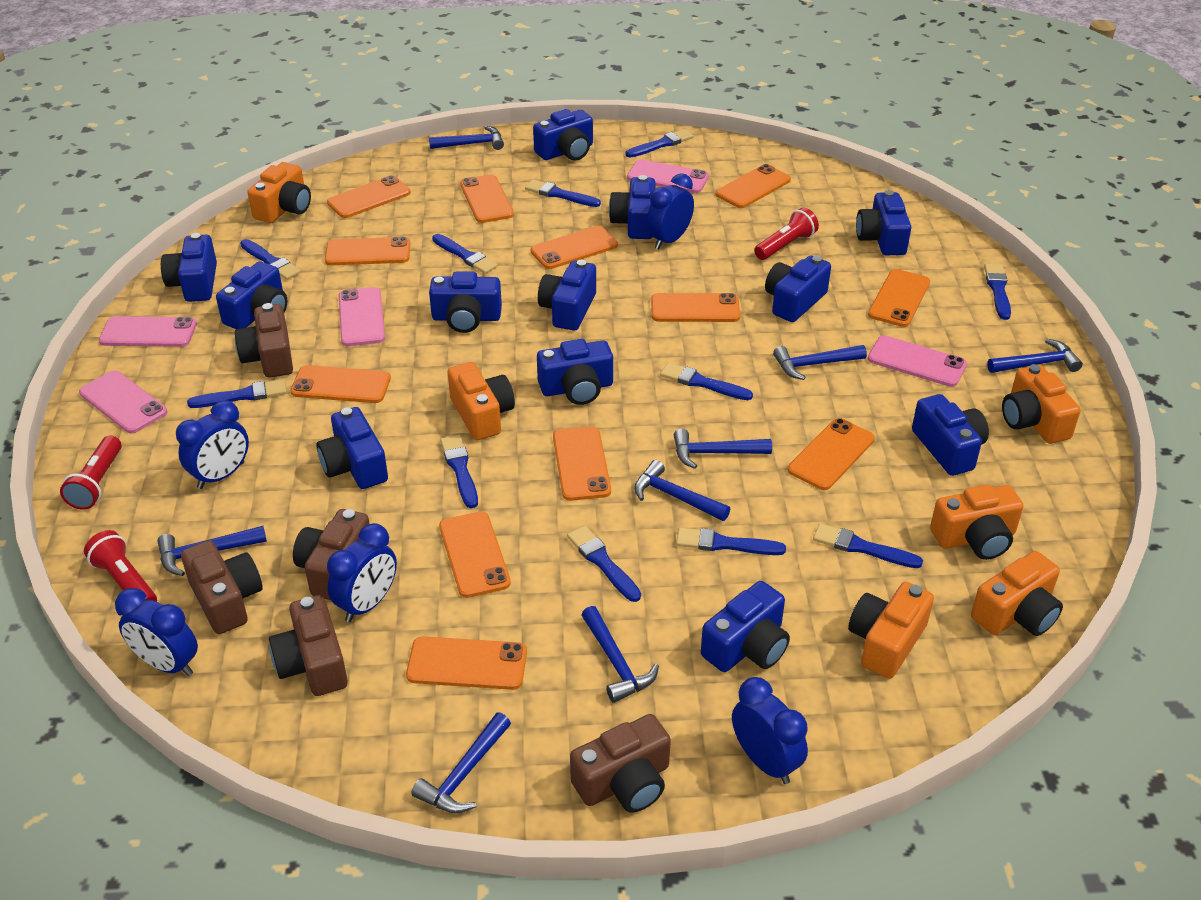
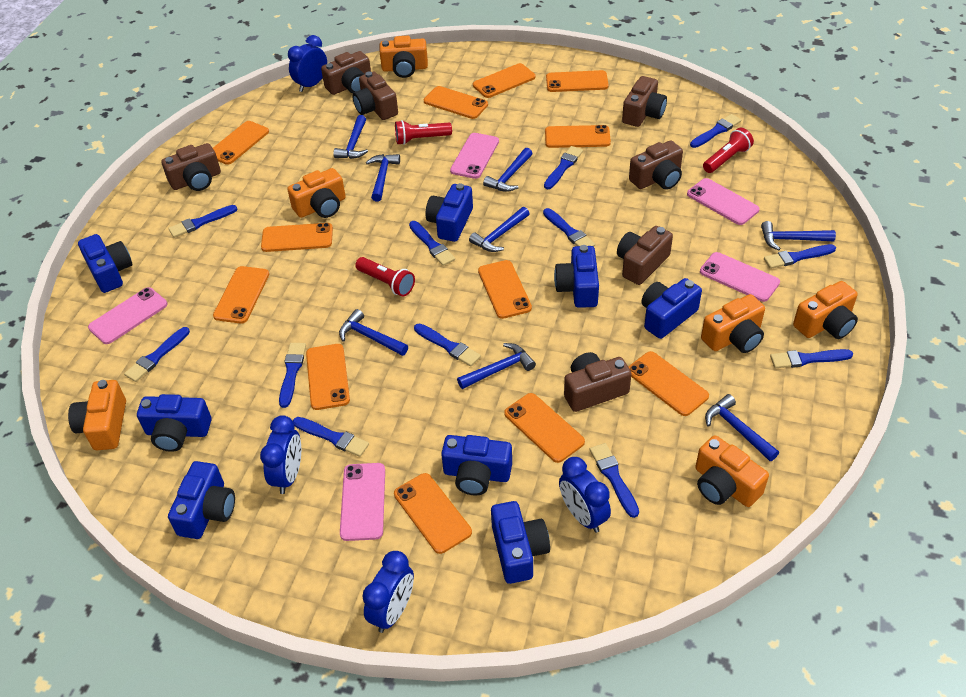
blue brush: 11 -> 12
blue camera: 12 -> 8
blue clock: 5 -> 4
brown camera: 5 -> 7

